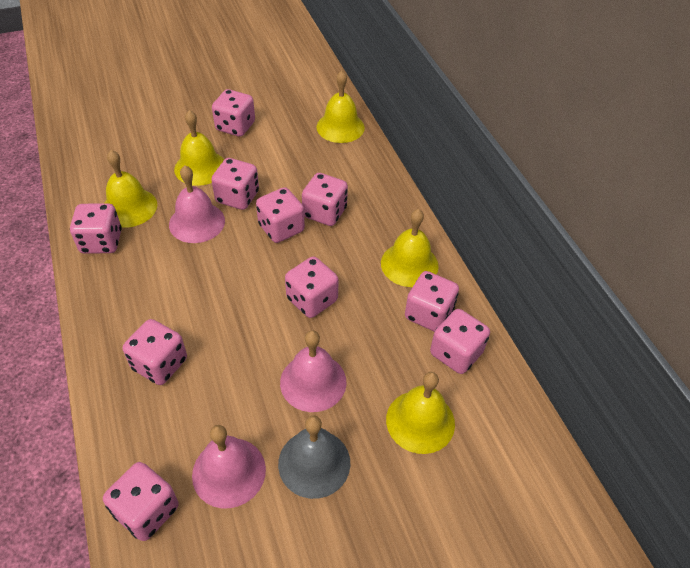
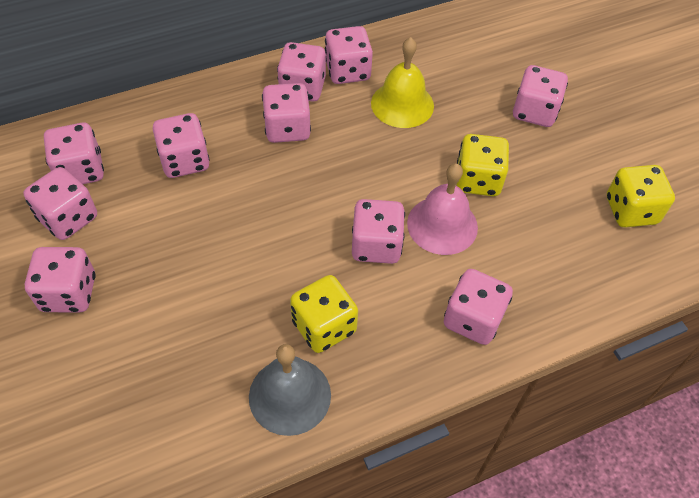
pink bell: 3 -> 1
yellow bell: 5 -> 1
yellow dice: 0 -> 3

